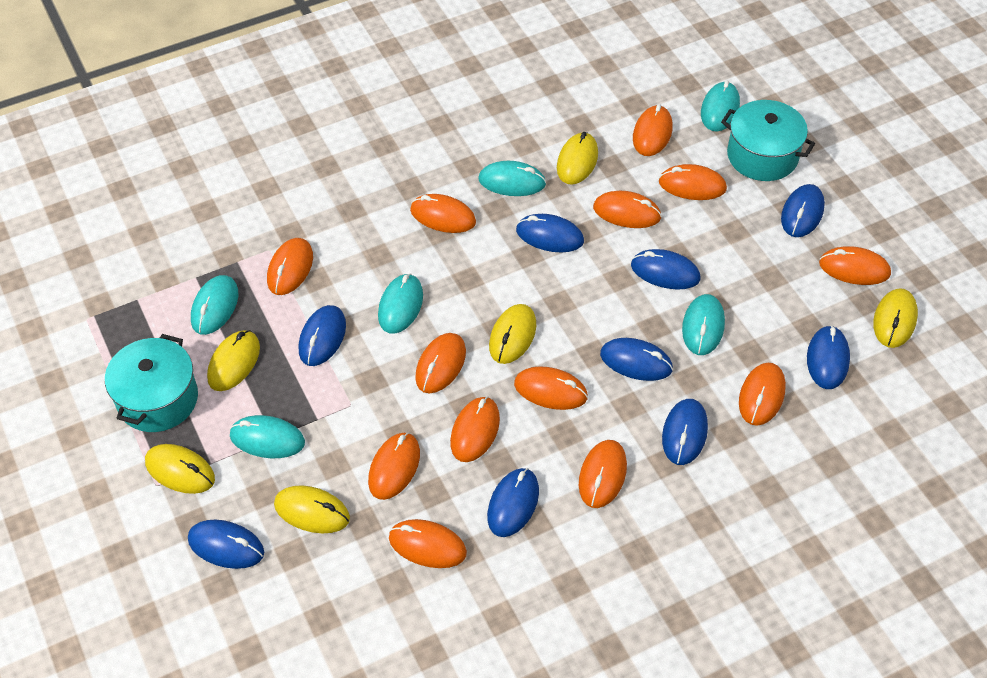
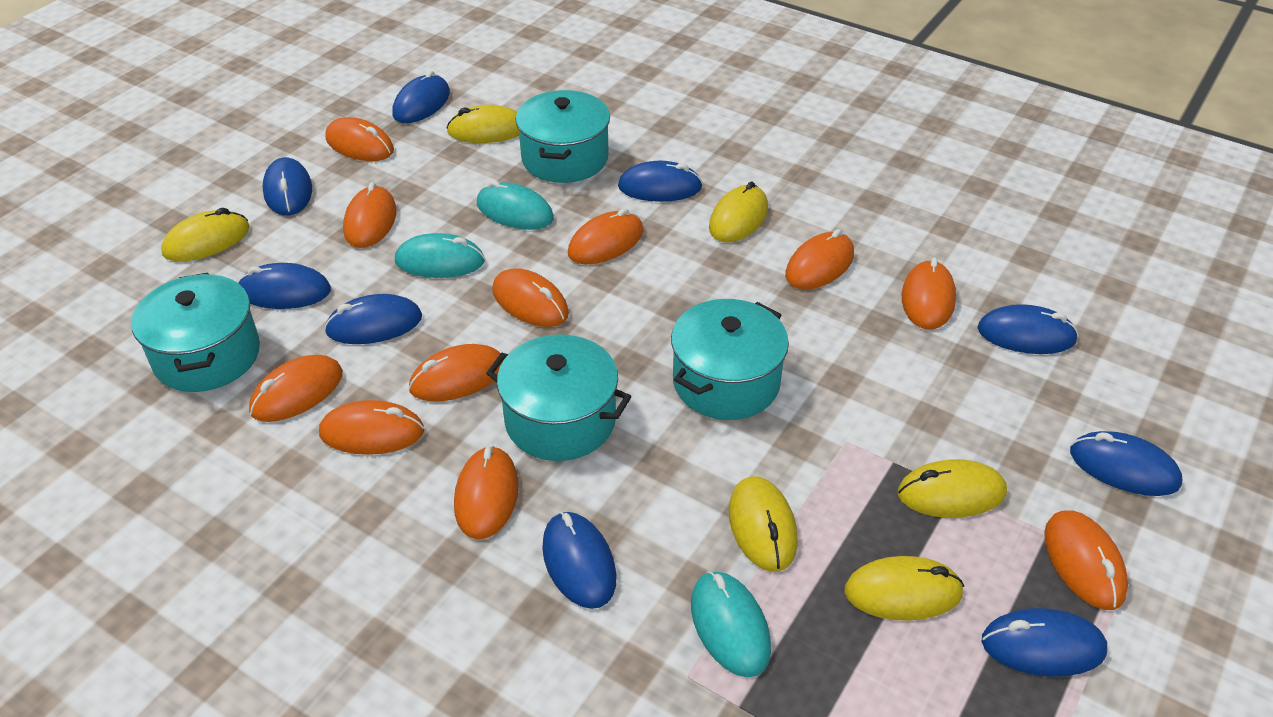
orange mouse: 13 -> 11
turquoise mouse: 6 -> 3
turquoise pot: 2 -> 4

